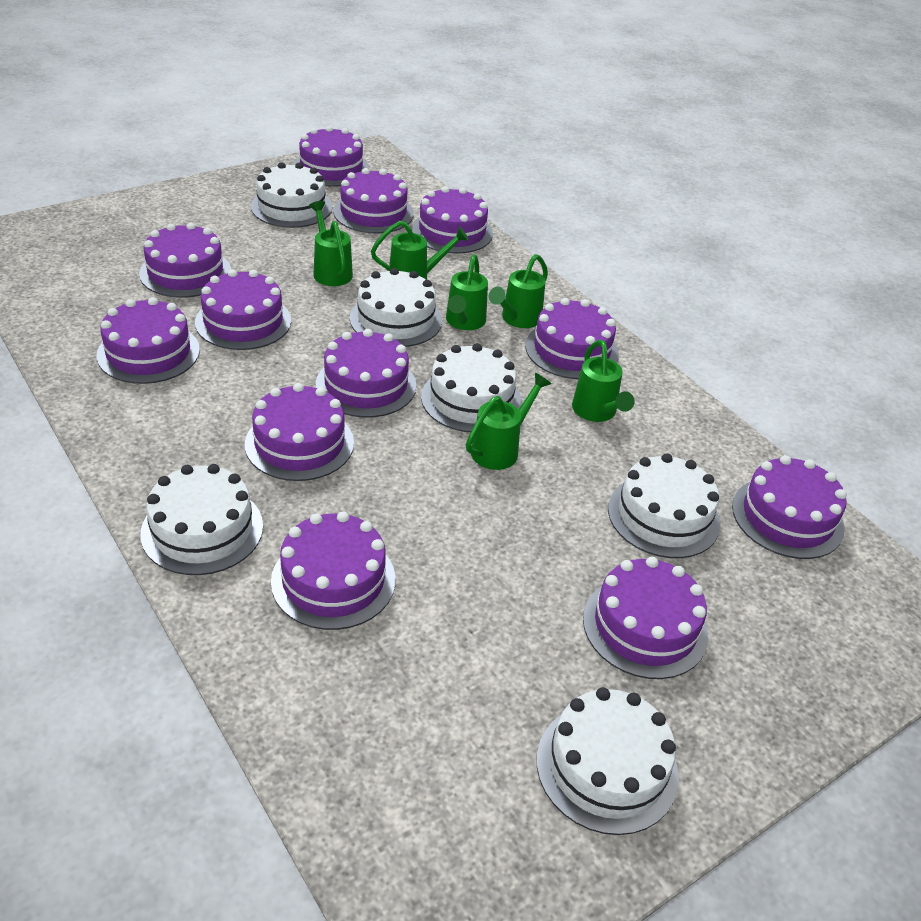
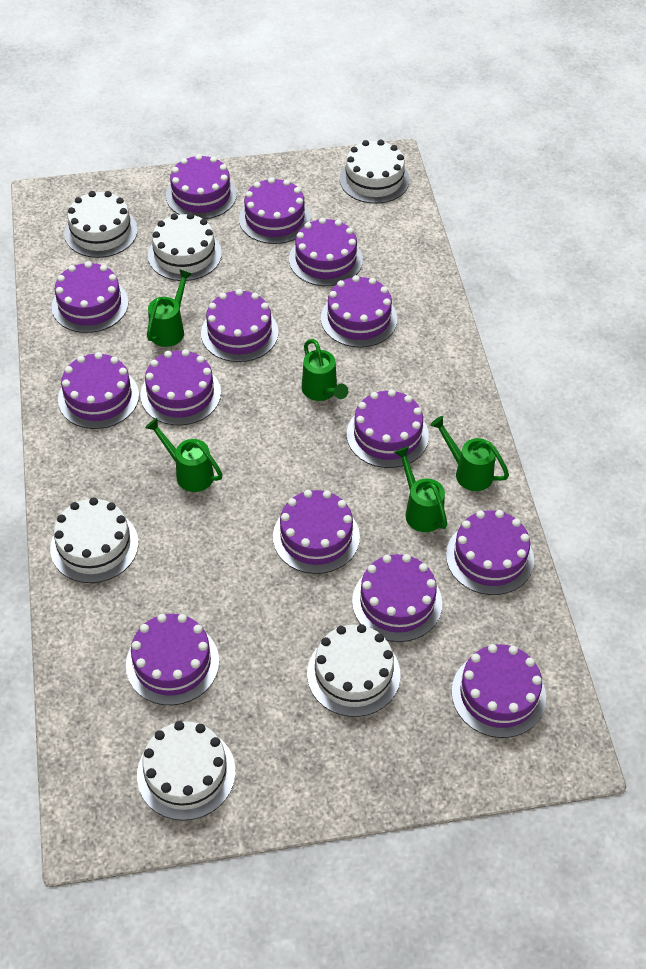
green watering can: 6 -> 5
purple cake: 12 -> 14

